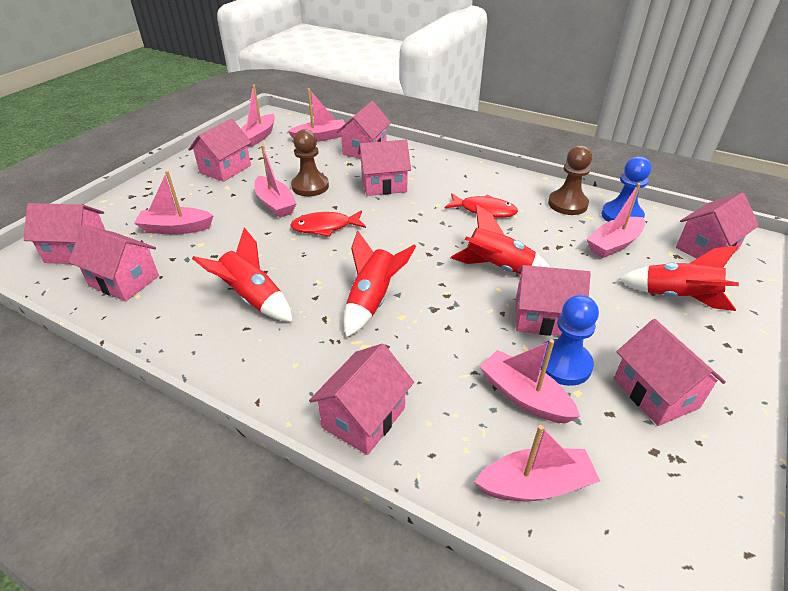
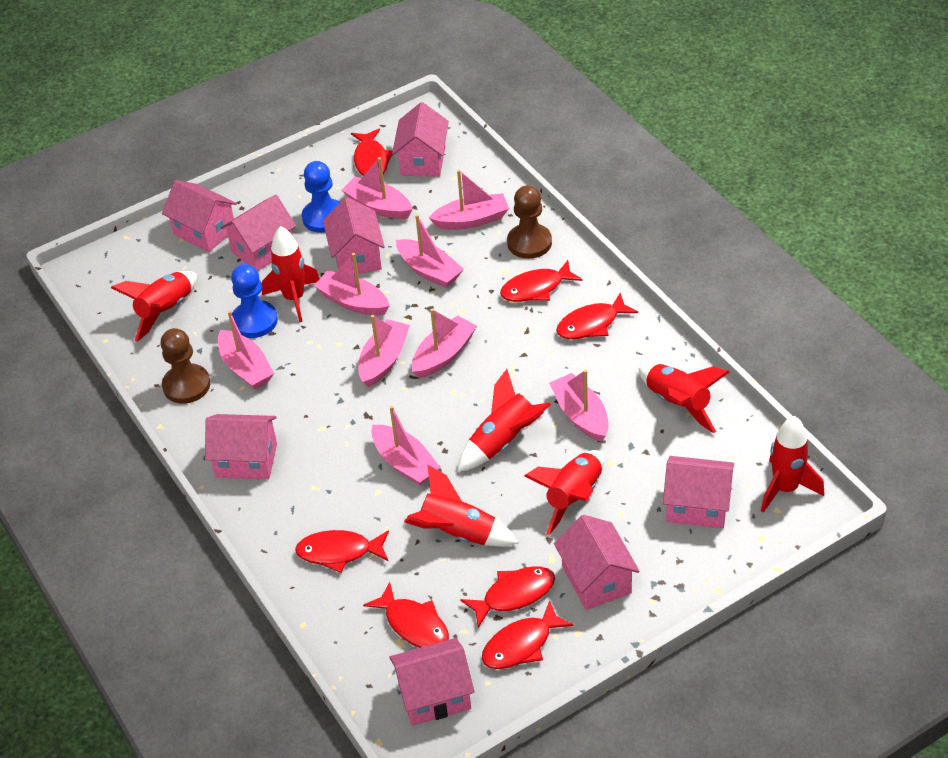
pink boat: 7 -> 9
pink house: 9 -> 8
red fish: 2 -> 7
red rocket: 4 -> 7

